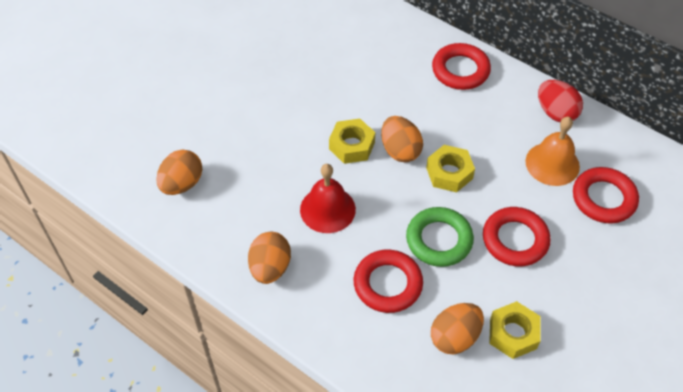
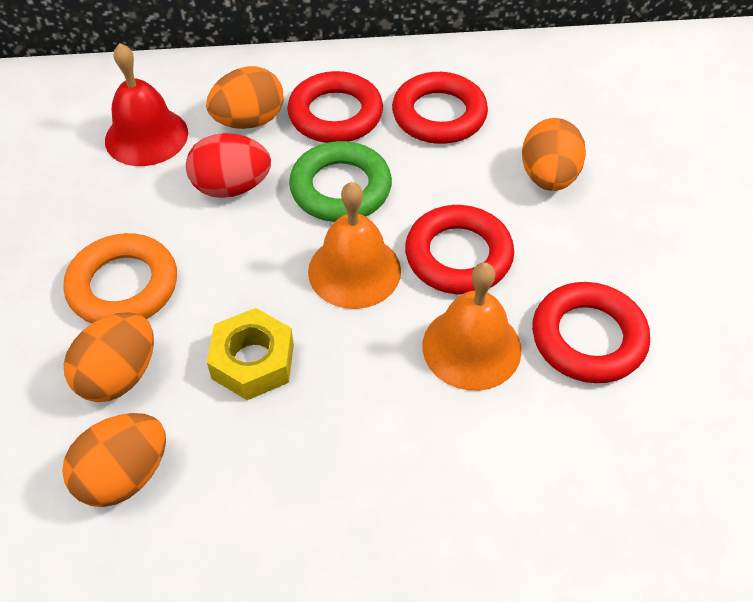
orange bell: 1 -> 2
orange ring: 0 -> 1
yellow nut: 3 -> 1

